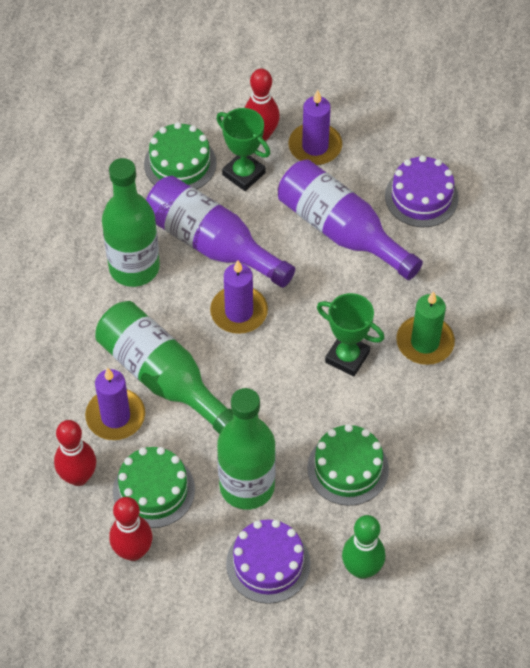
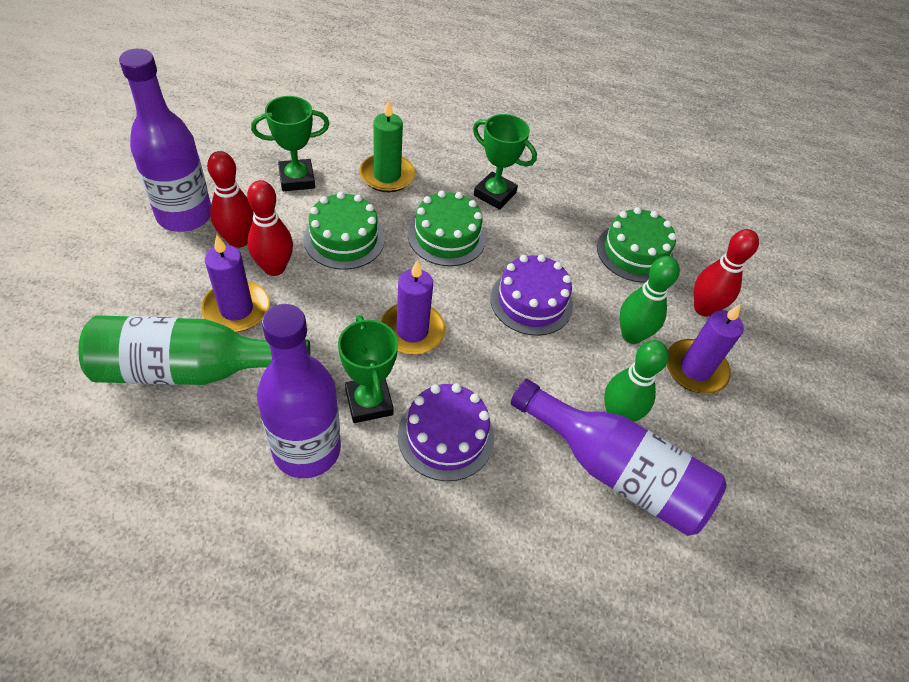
green bottle: 3 -> 1
green bowling pin: 1 -> 2
green trophy: 2 -> 3
purple bottle: 2 -> 3

